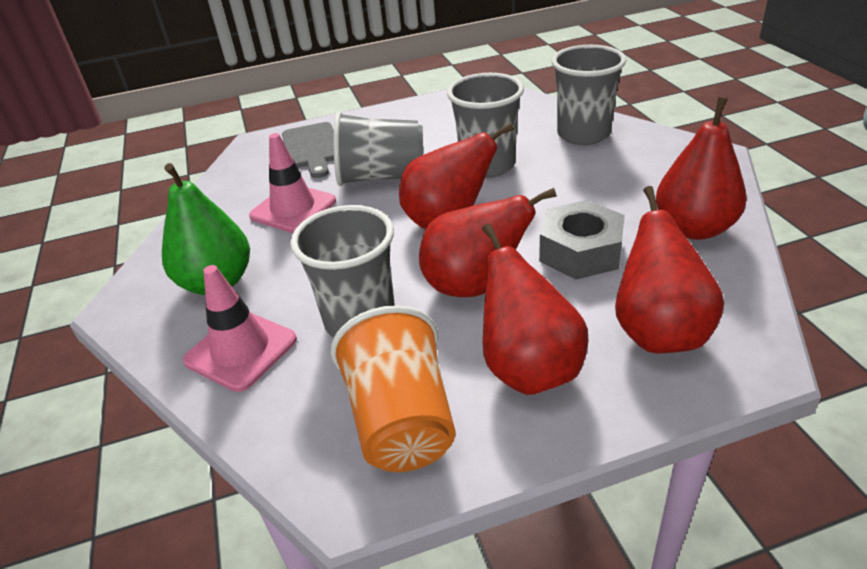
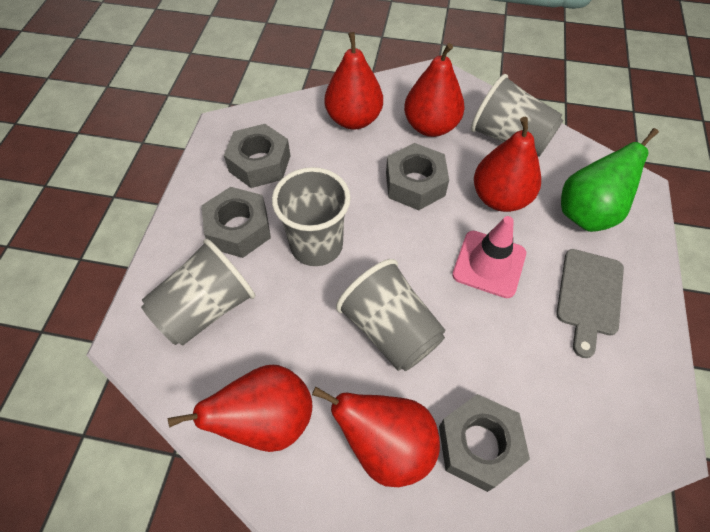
grey nut: 1 -> 4
orange cup: 1 -> 0
pink traffic cone: 2 -> 1

